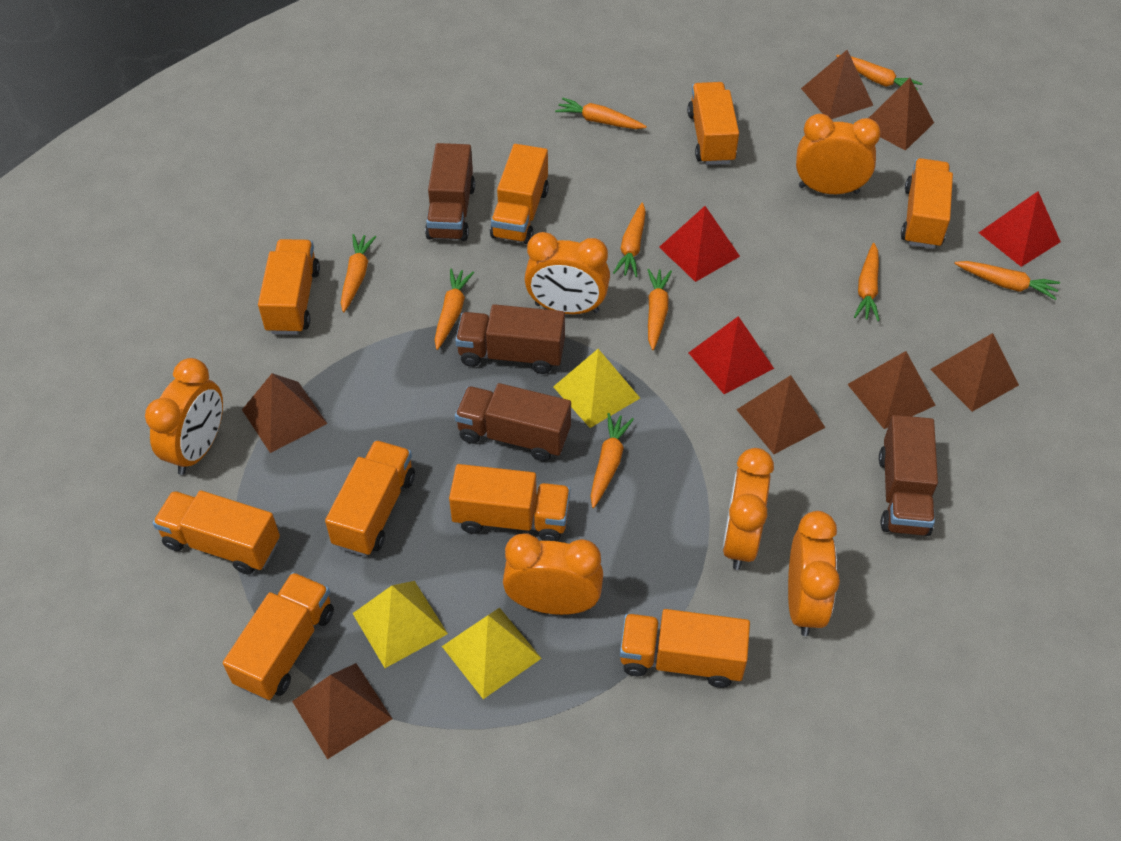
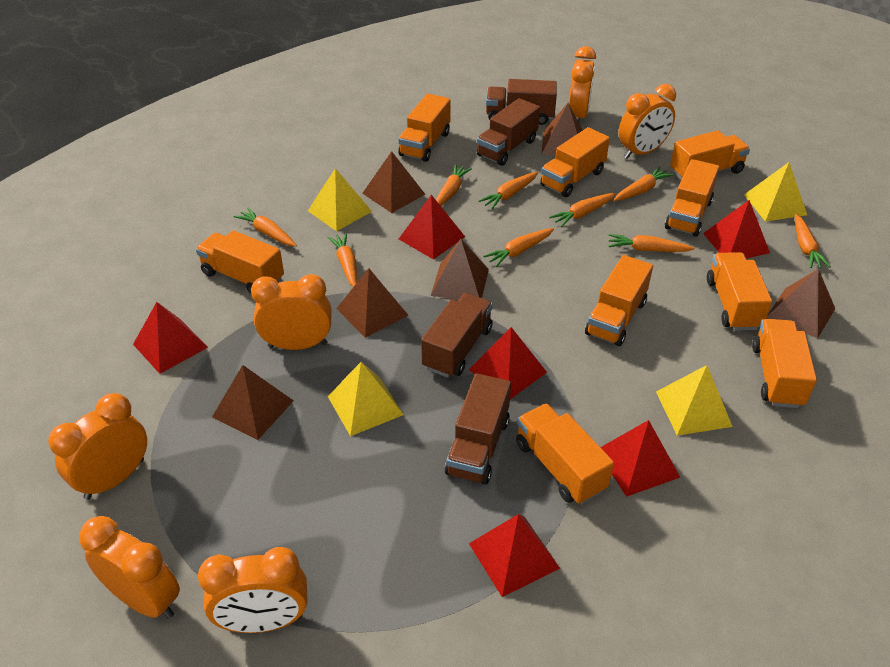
brown pyramid: 7 -> 6
red pyramid: 3 -> 6
yellow pyramid: 3 -> 4

